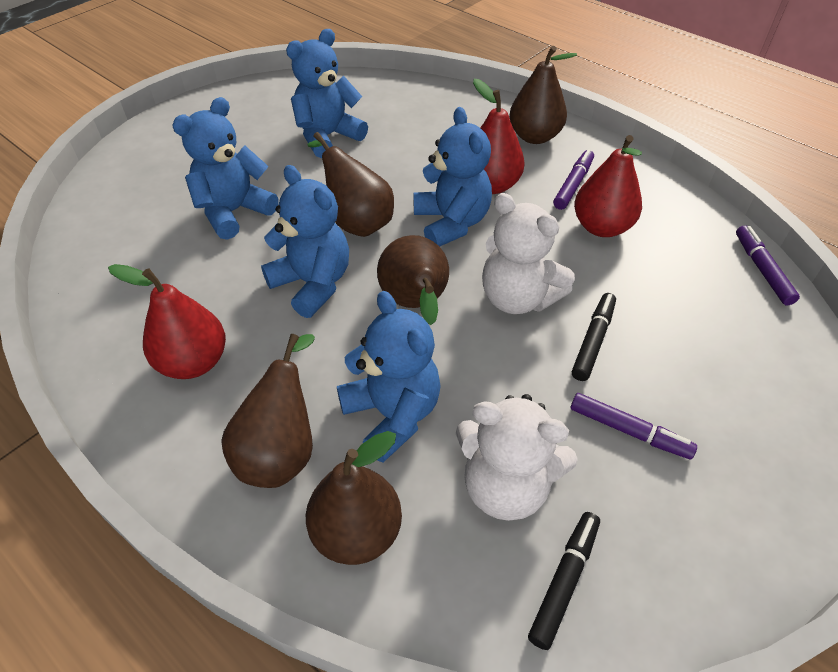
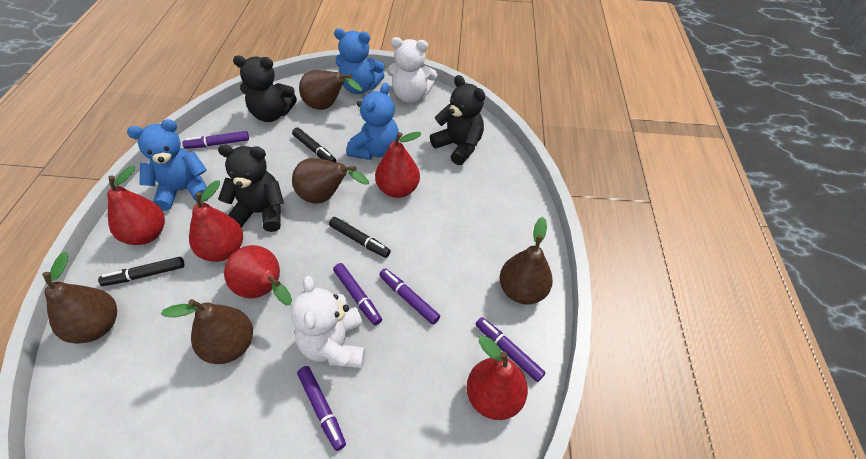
black marker: 2 -> 3
black teddy bear: 0 -> 3
blue teddy bear: 5 -> 3
purple marker: 3 -> 5
red pear: 3 -> 5

